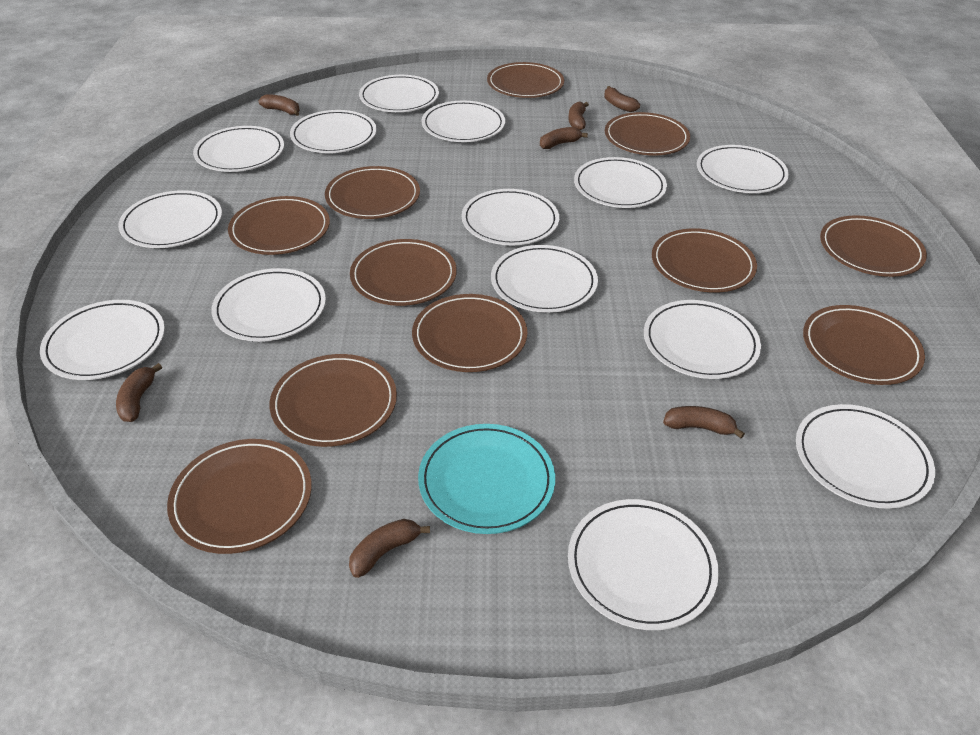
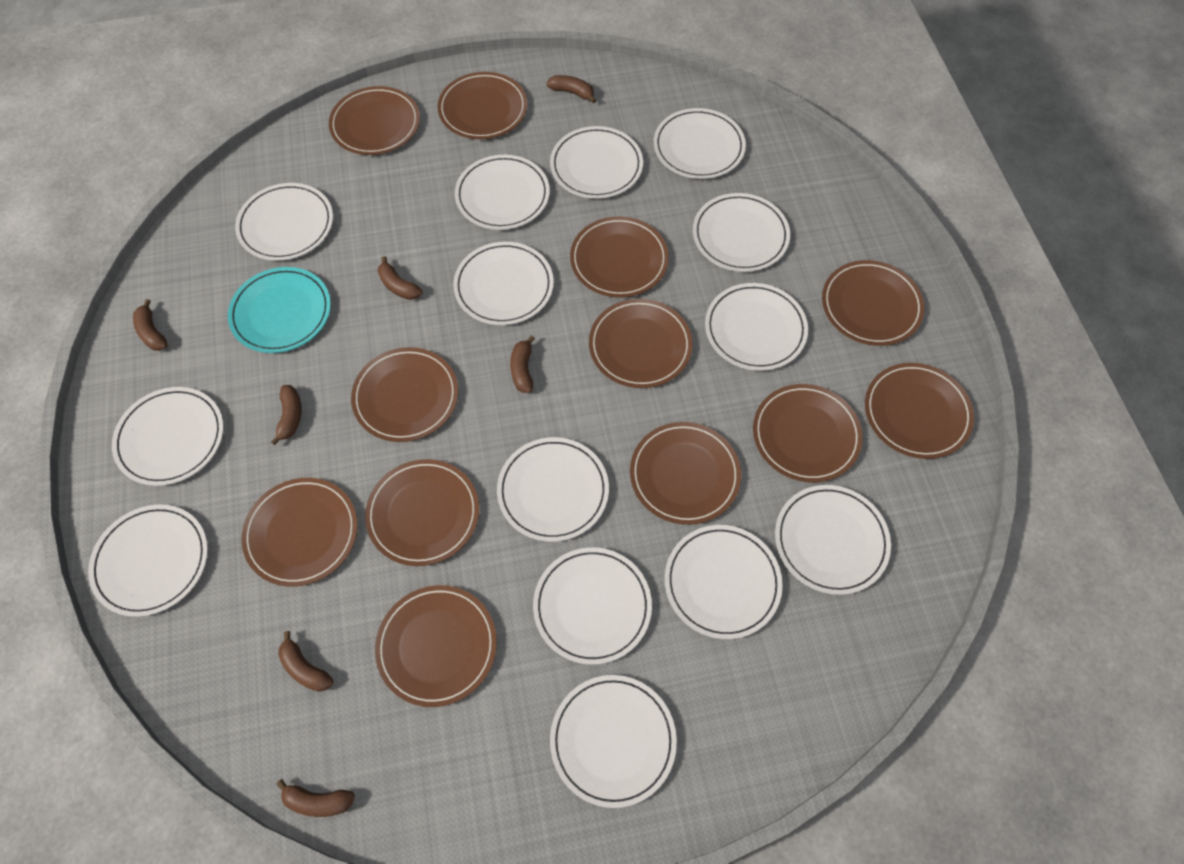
brown plate: 11 -> 12

